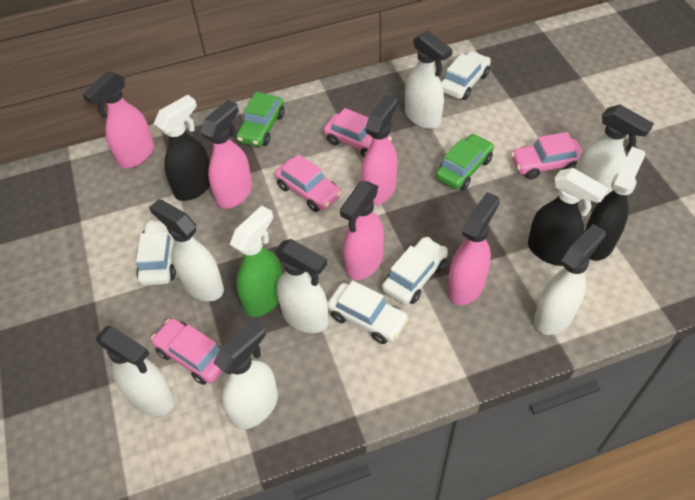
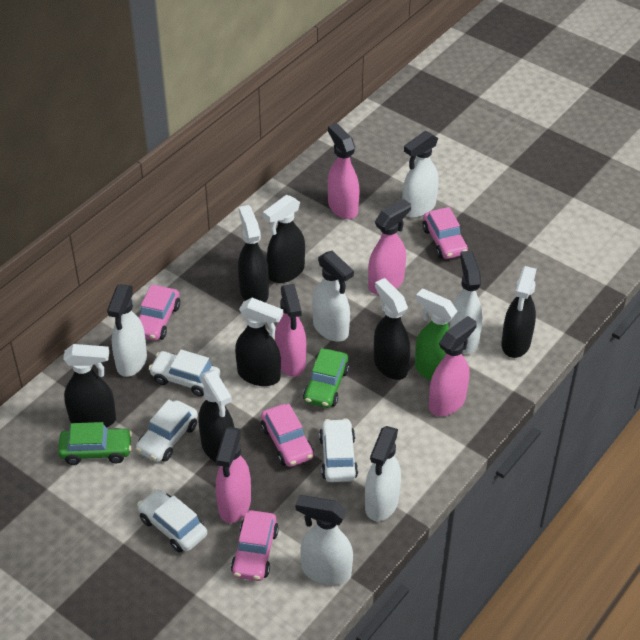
black spray bottle: 3 -> 7
white spray bottle: 7 -> 6

